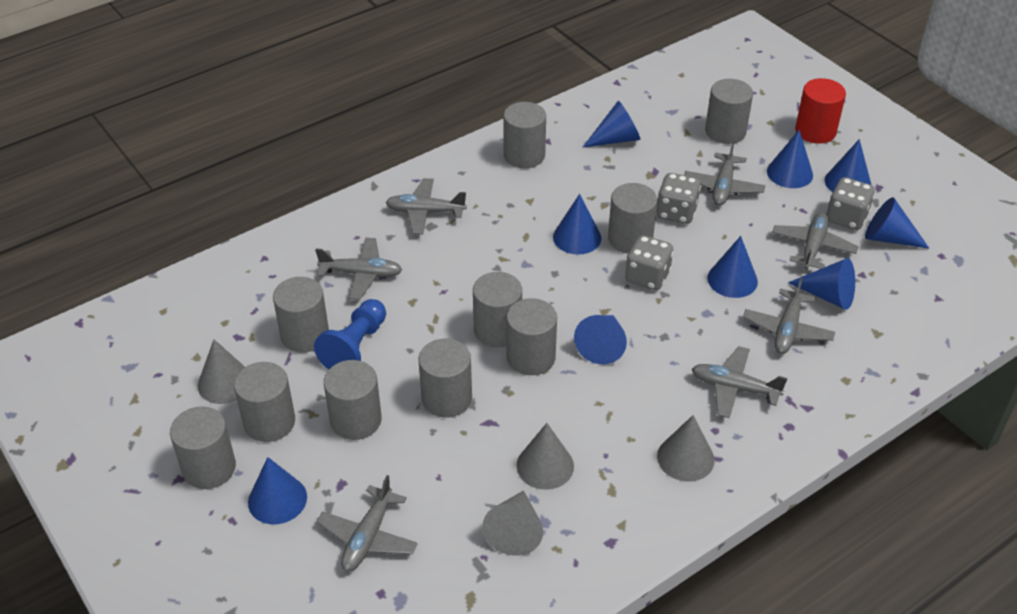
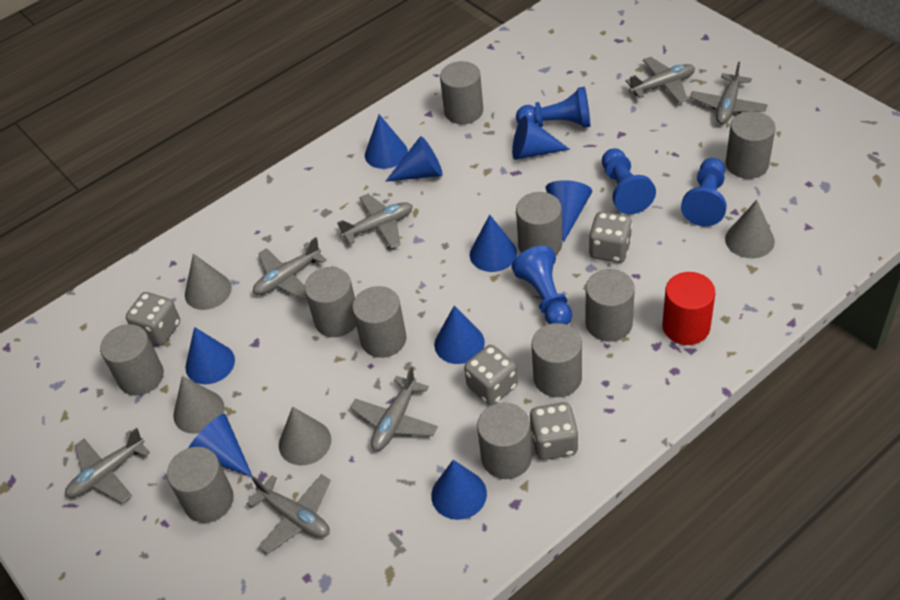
blue pawn: 1 -> 4
grey dice: 3 -> 4

